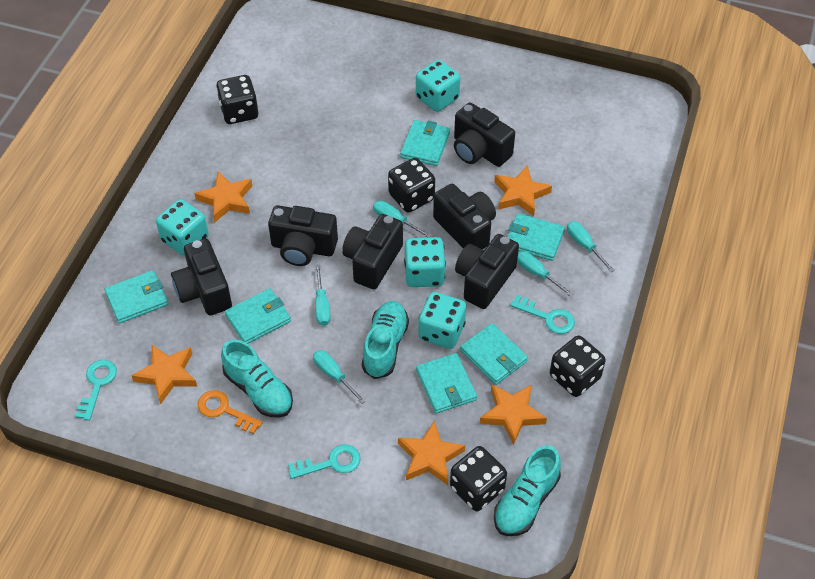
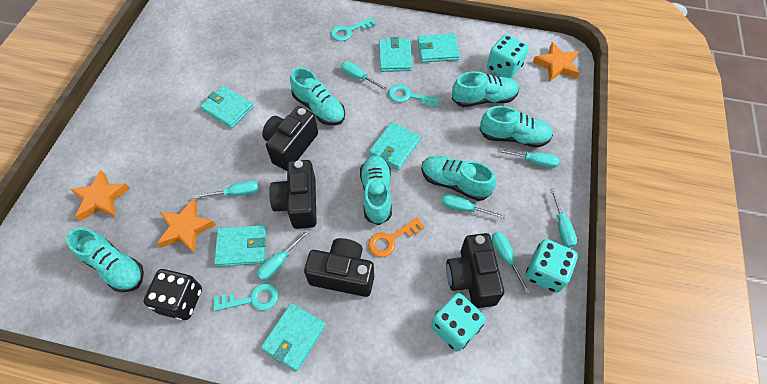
black camera: 6 -> 4
black dice: 4 -> 1
orange star: 5 -> 3
turquoise dice: 4 -> 3
turquoise screwdriver: 5 -> 7
turquoise shoe: 3 -> 6

